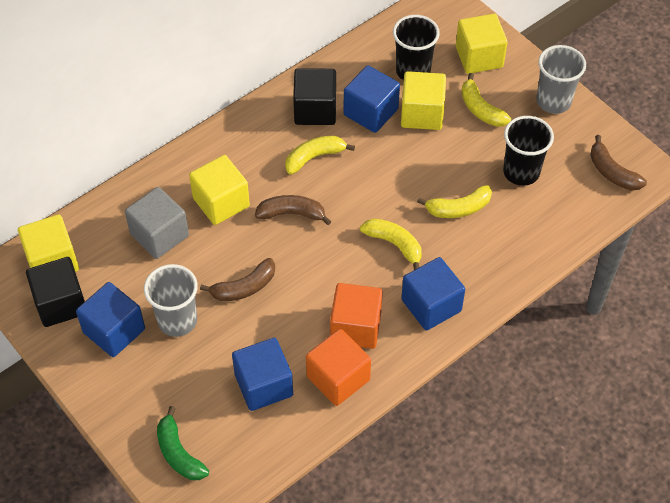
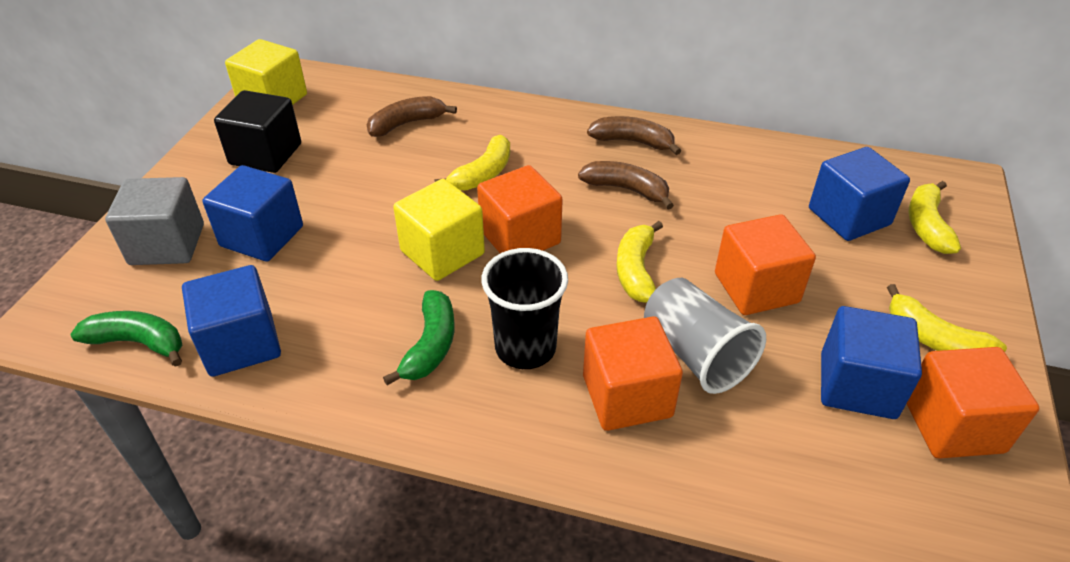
black cube: 2 -> 1
black cup: 2 -> 1
green banana: 1 -> 2
grey cup: 2 -> 1
orange cube: 2 -> 4
yellow cube: 4 -> 2

